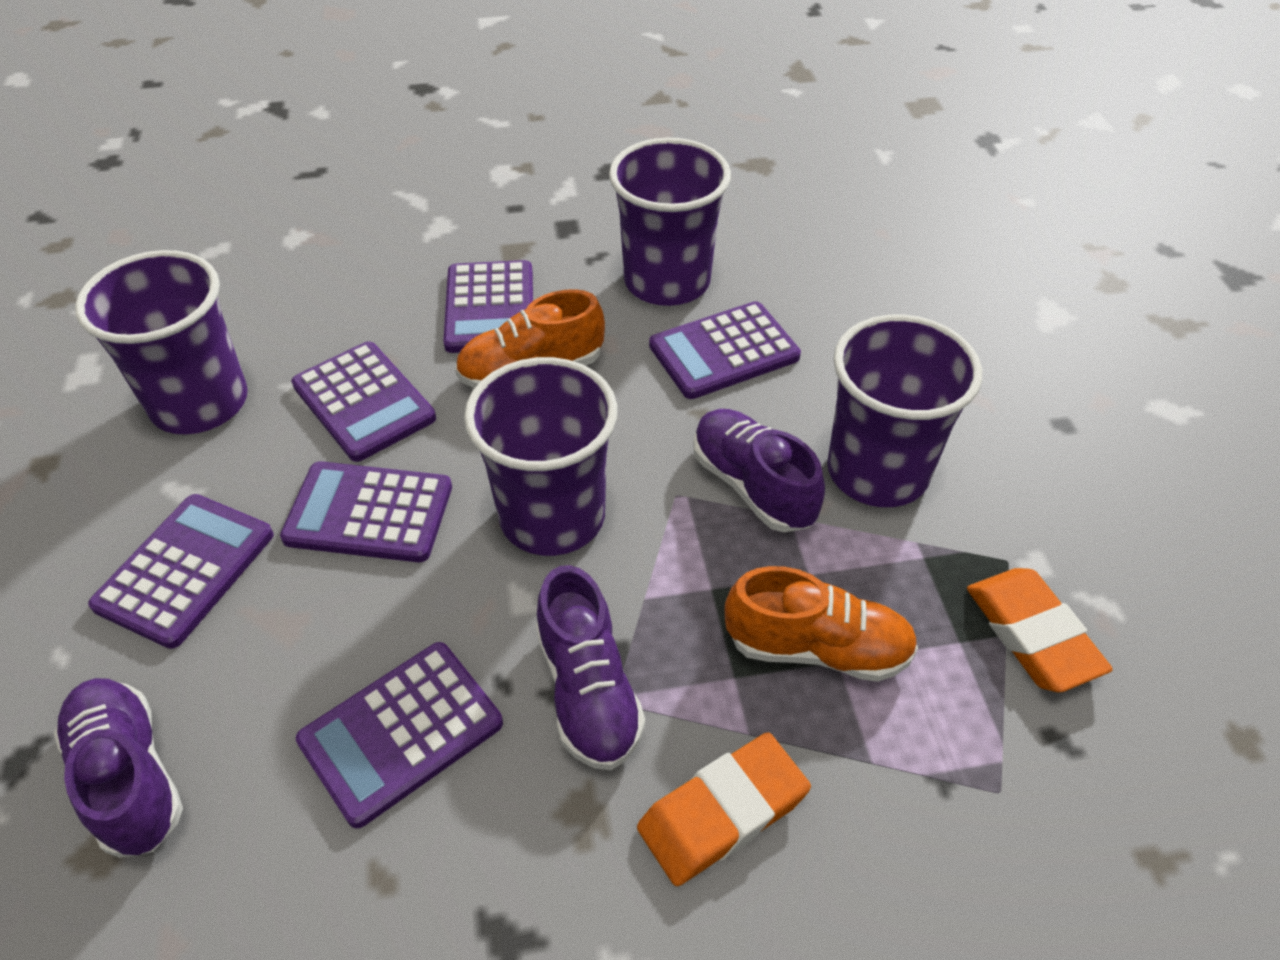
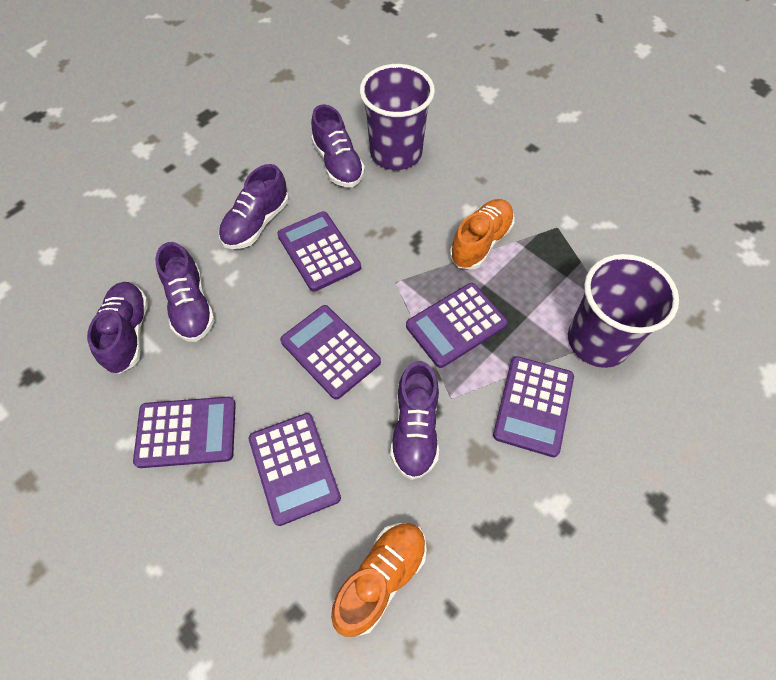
orange eraser: 2 -> 0
purple cup: 4 -> 2
purple shoe: 3 -> 5

